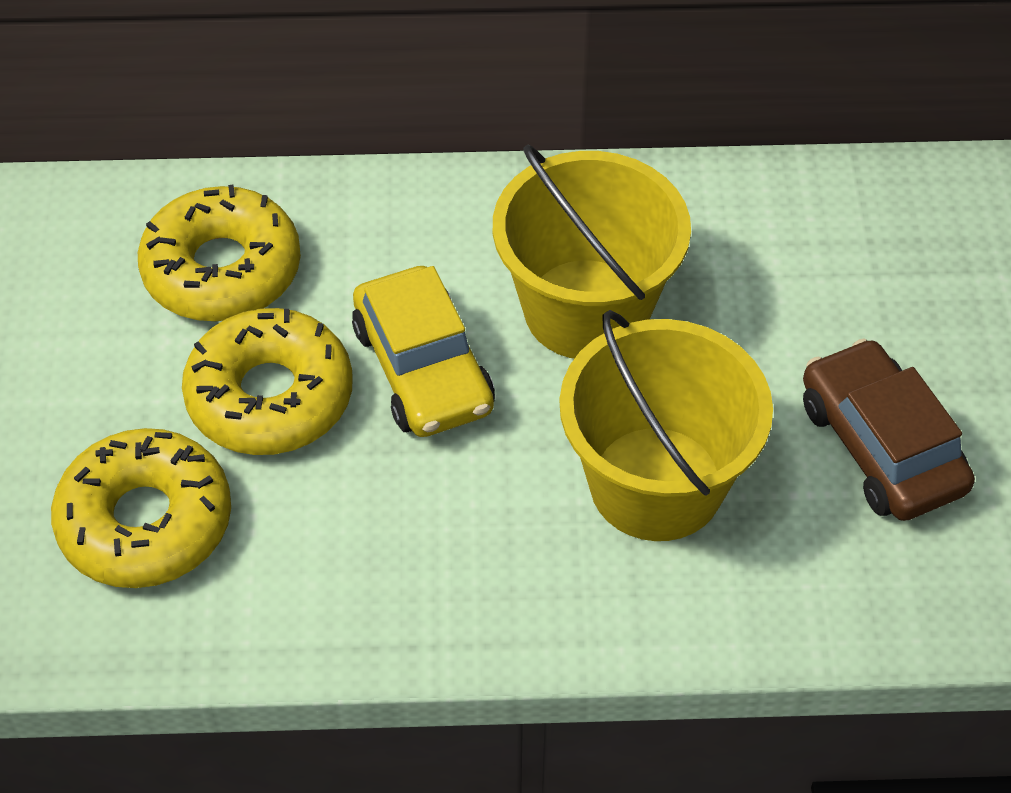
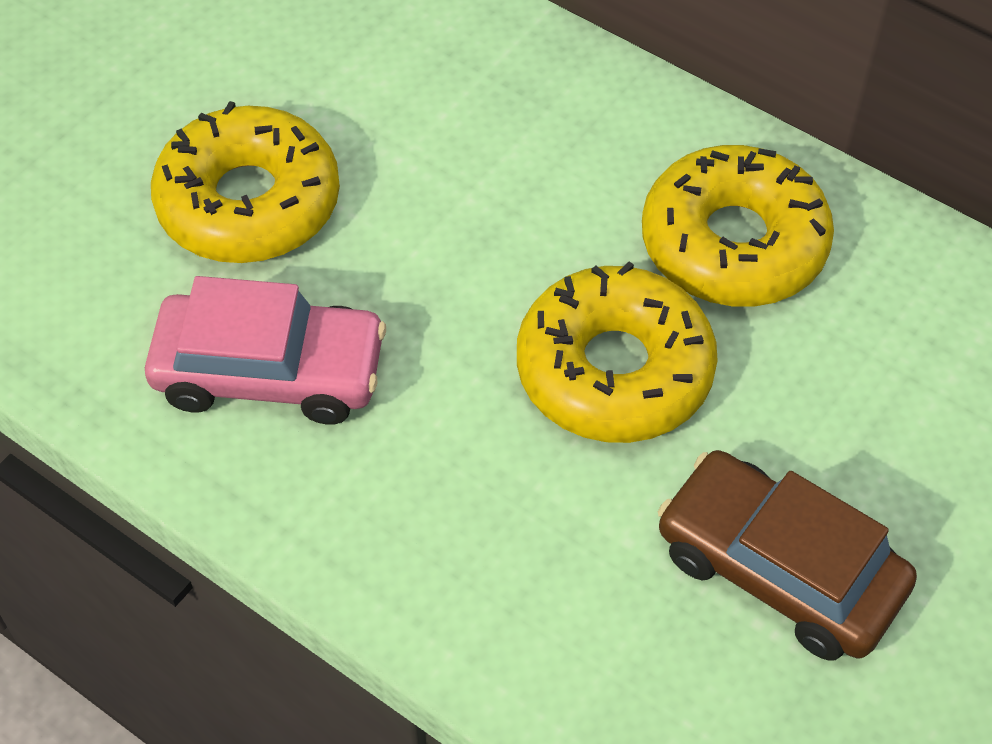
pink car: 0 -> 1
yellow bucket: 2 -> 0
yellow car: 1 -> 0

